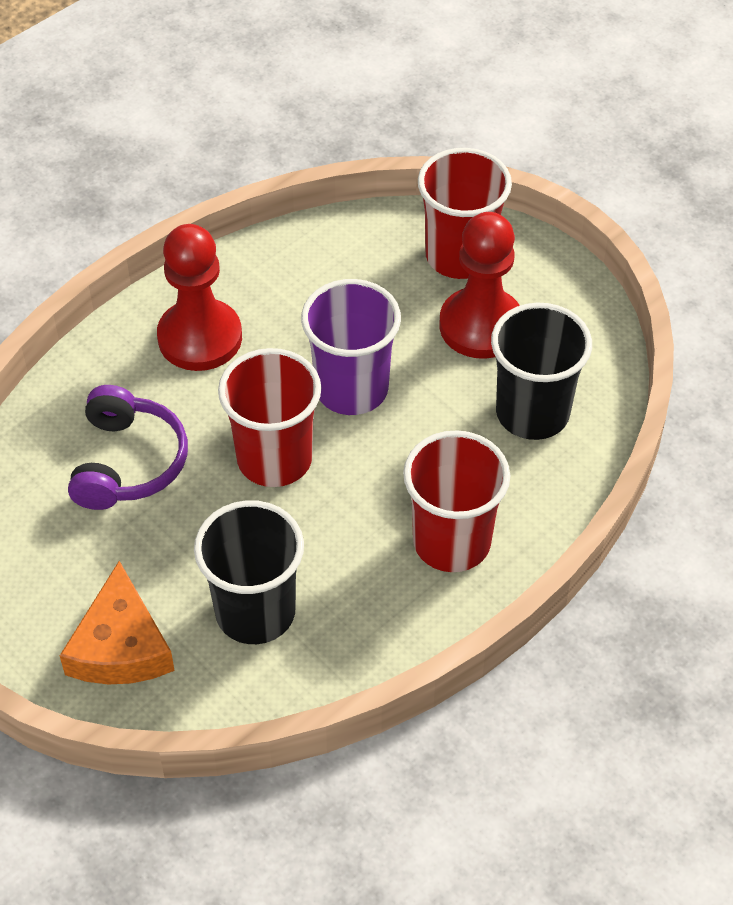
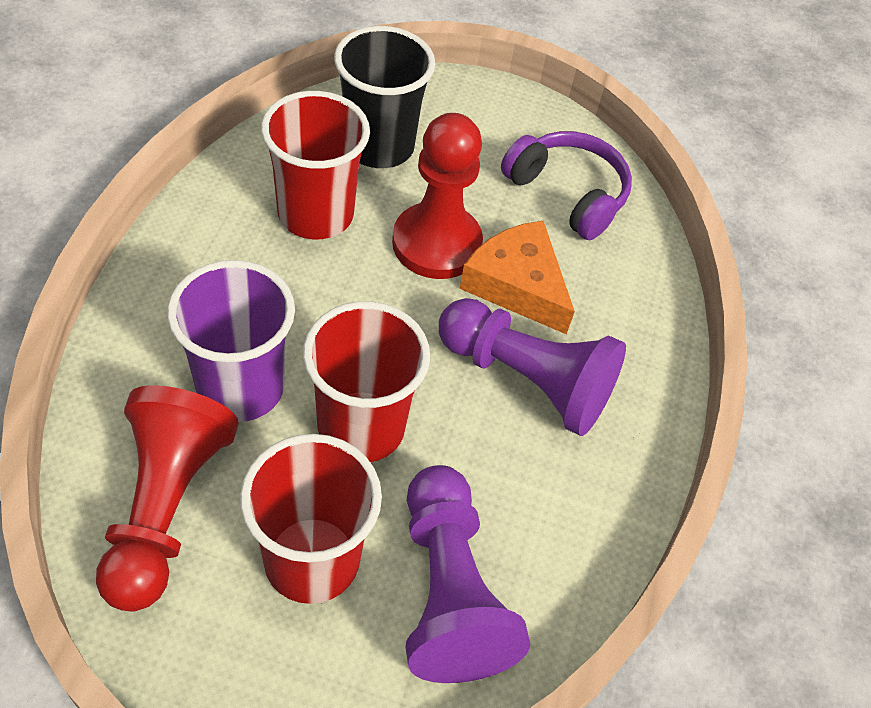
black cup: 2 -> 1
purple pawn: 0 -> 2

